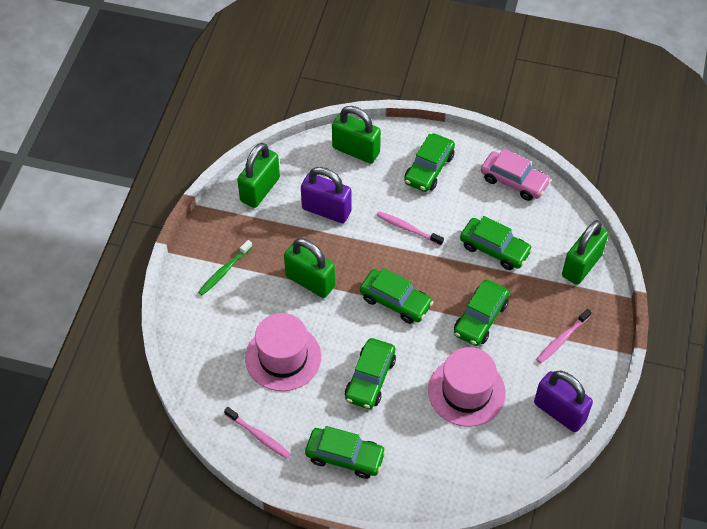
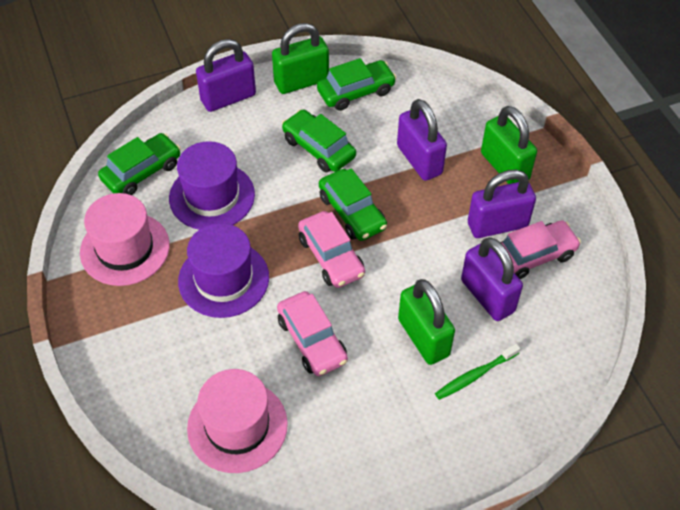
green car: 6 -> 4
green padlock: 4 -> 3
pink car: 1 -> 3
pink toothbrush: 3 -> 0
purple hat: 0 -> 2
purple padlock: 2 -> 4

